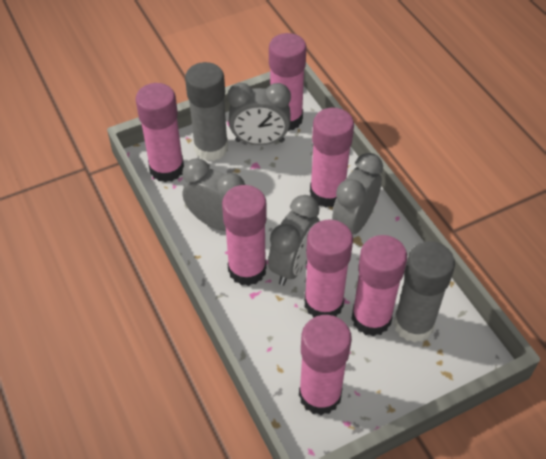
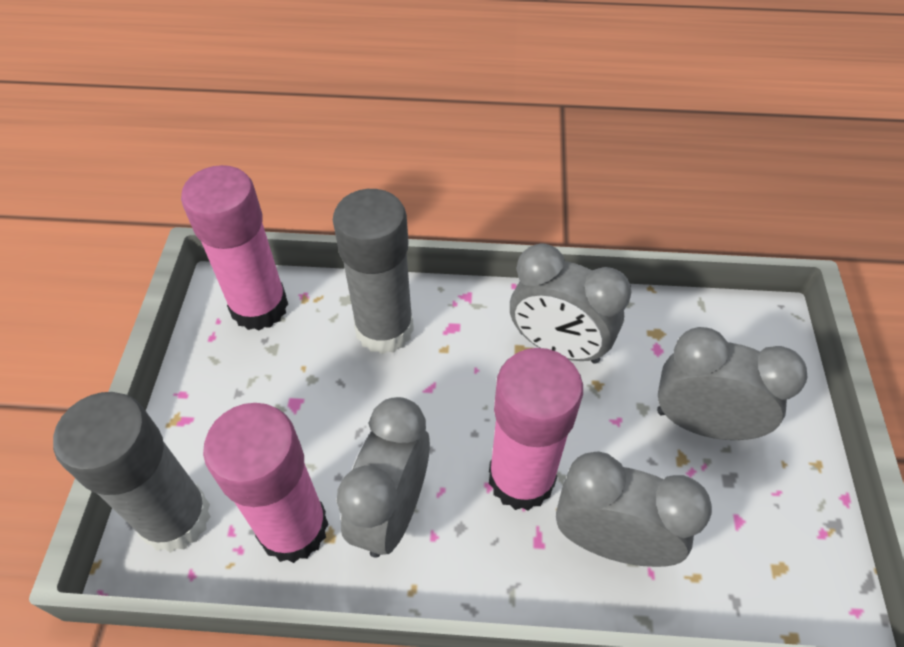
pink glue stick: 7 -> 3

